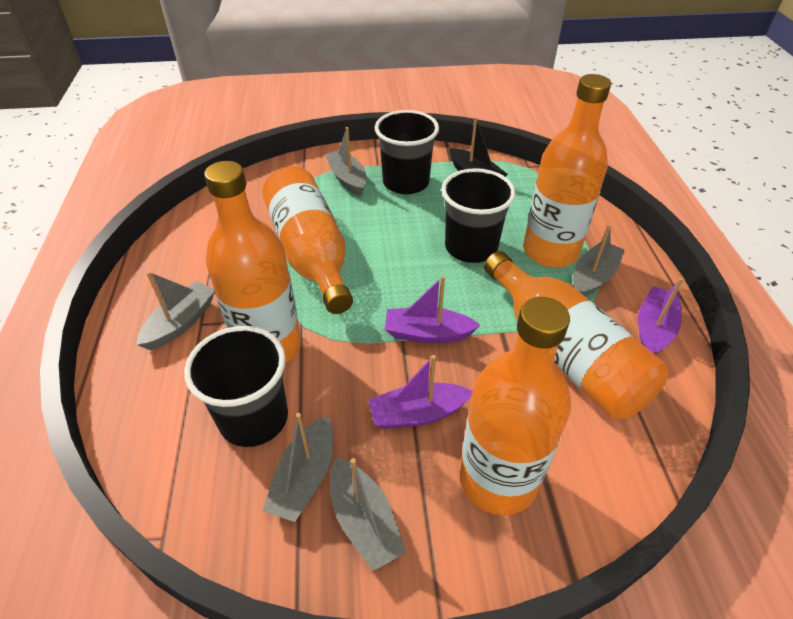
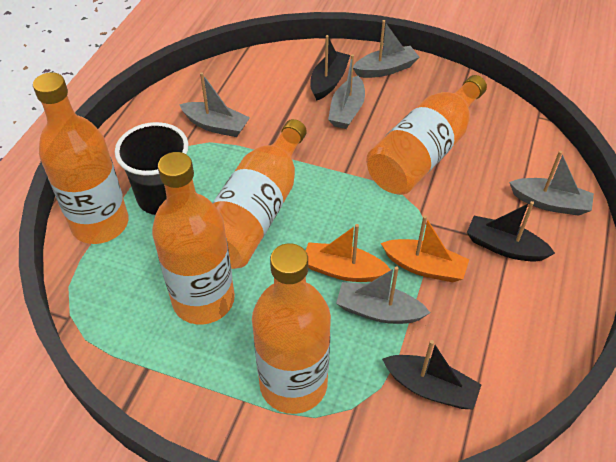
black boat: 1 -> 3
black cup: 3 -> 1
orange boat: 0 -> 2
purple boat: 3 -> 0

